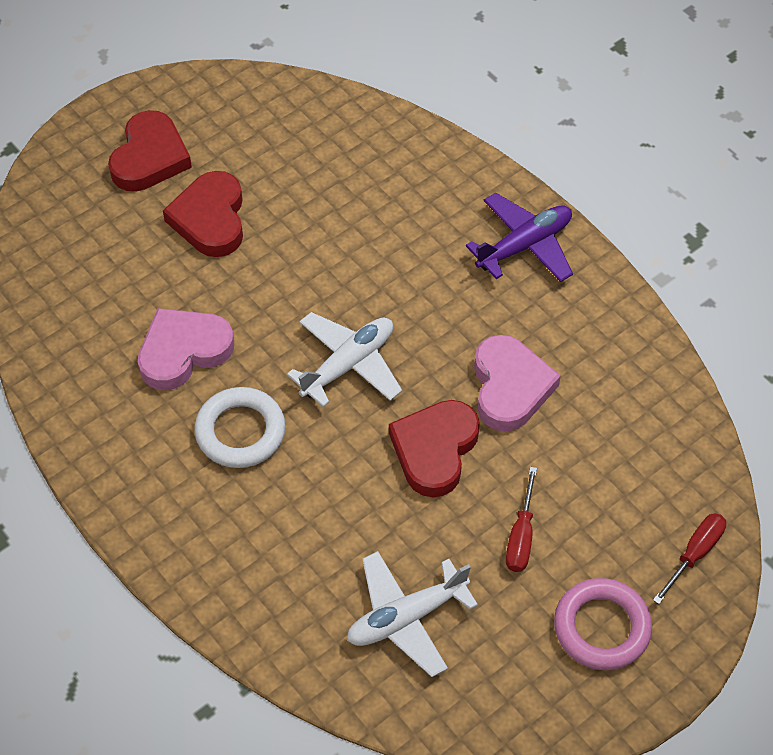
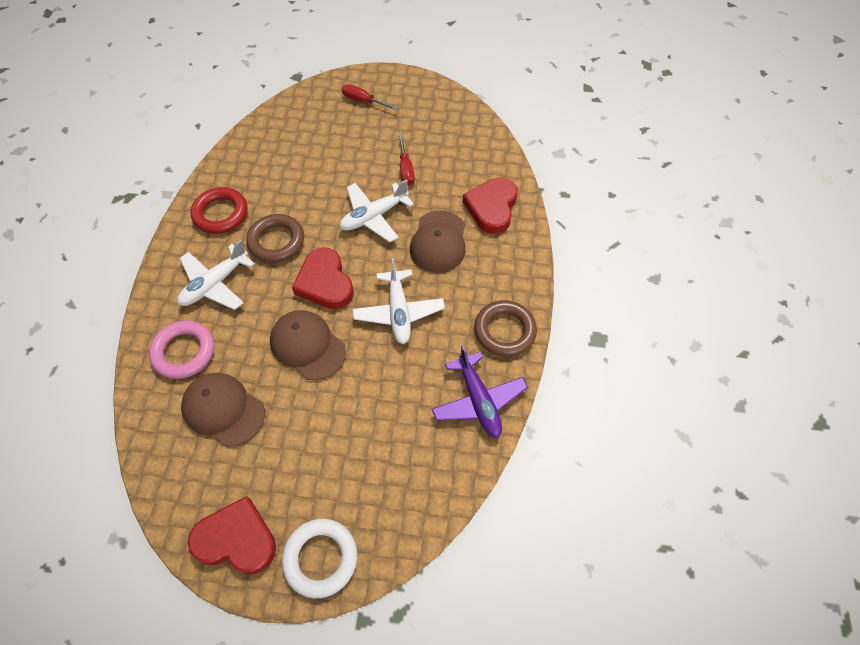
brown cap: 0 -> 3
brown ring: 0 -> 2
pink heart: 2 -> 0
red ring: 0 -> 1
white plane: 2 -> 3

